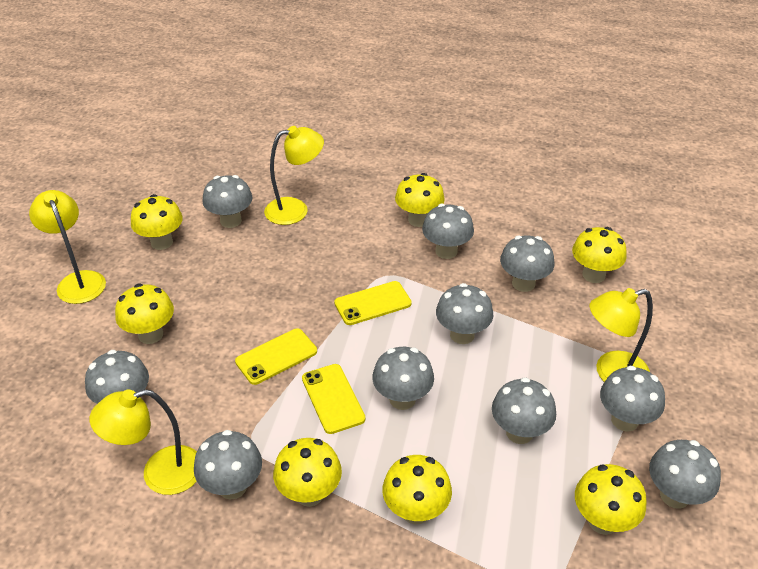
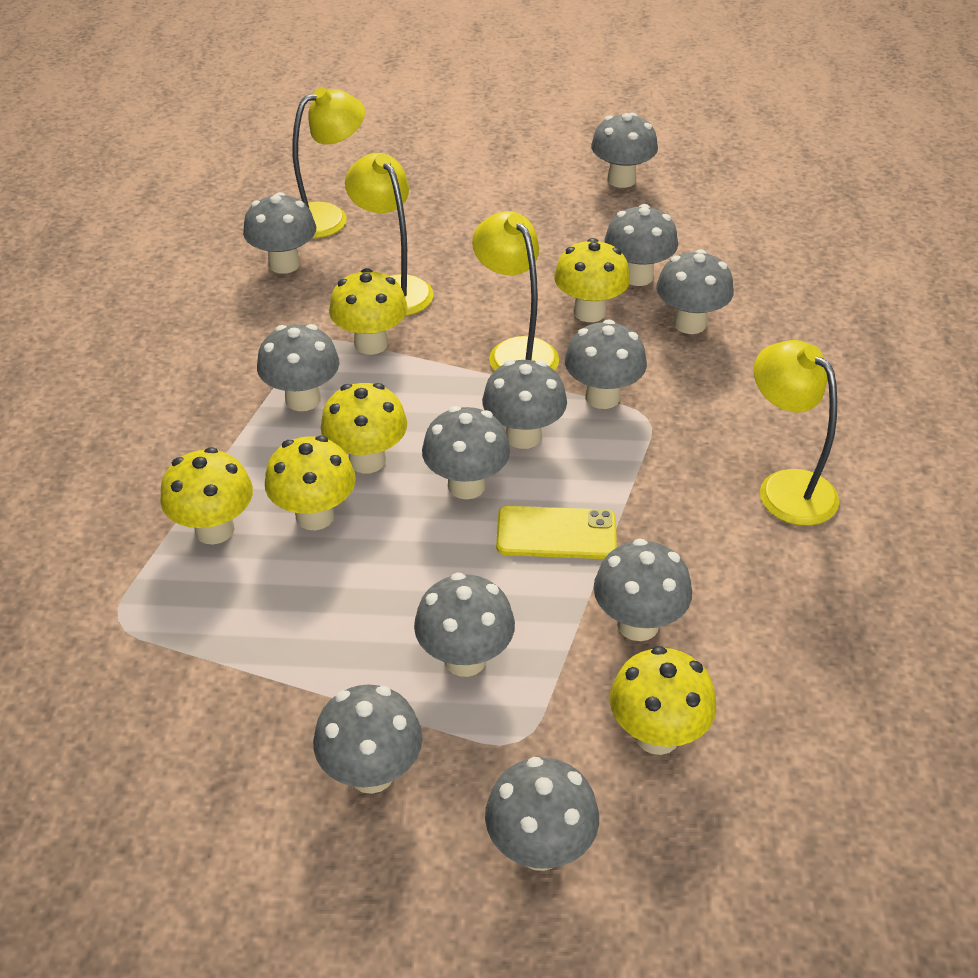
grey mushroom: 10 -> 12
yellow mushroom: 7 -> 6
yellow phone: 3 -> 1

